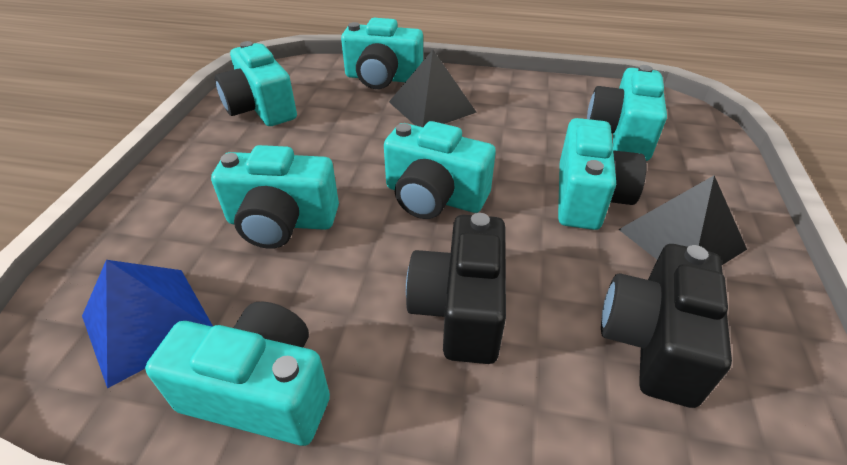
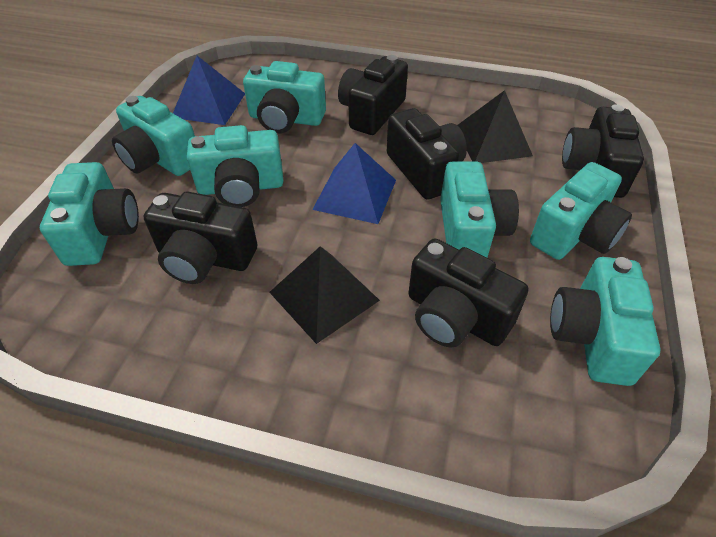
black camera: 2 -> 5
blue pyramid: 1 -> 2

